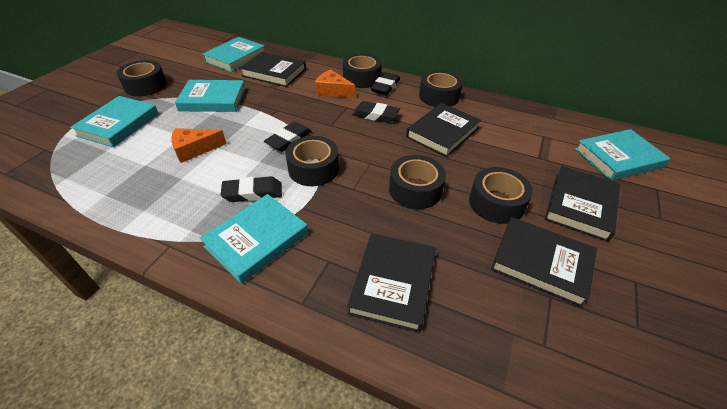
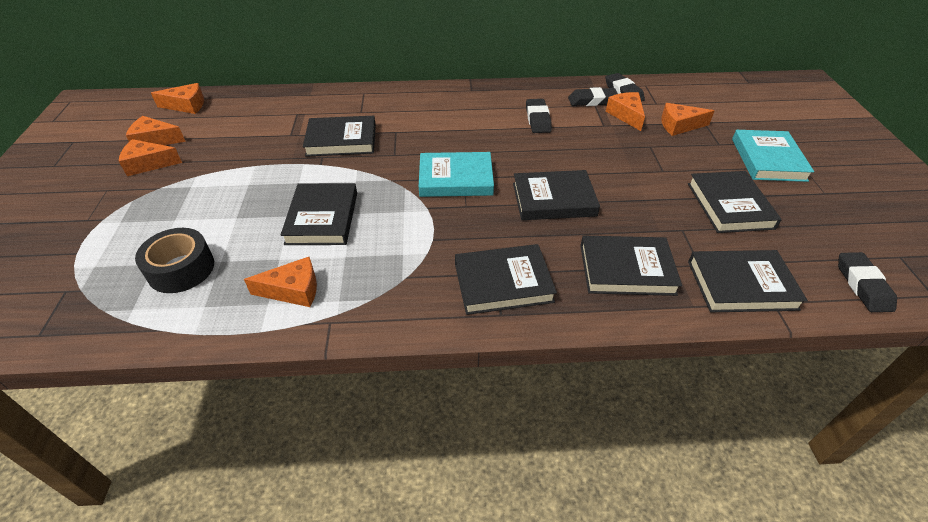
black book: 5 -> 7
black tape: 6 -> 1
orange cheese: 2 -> 6
turquoise book: 5 -> 2

